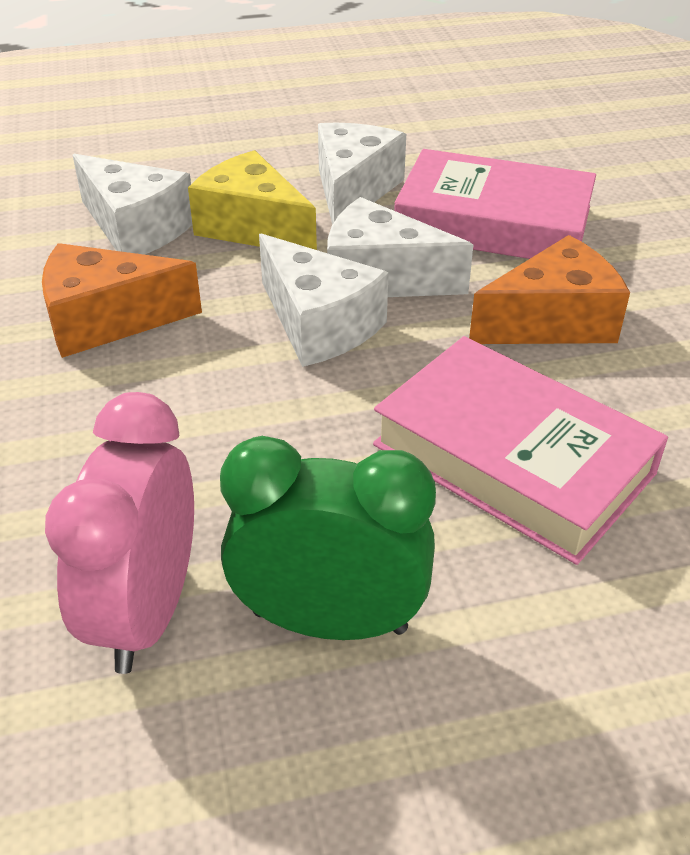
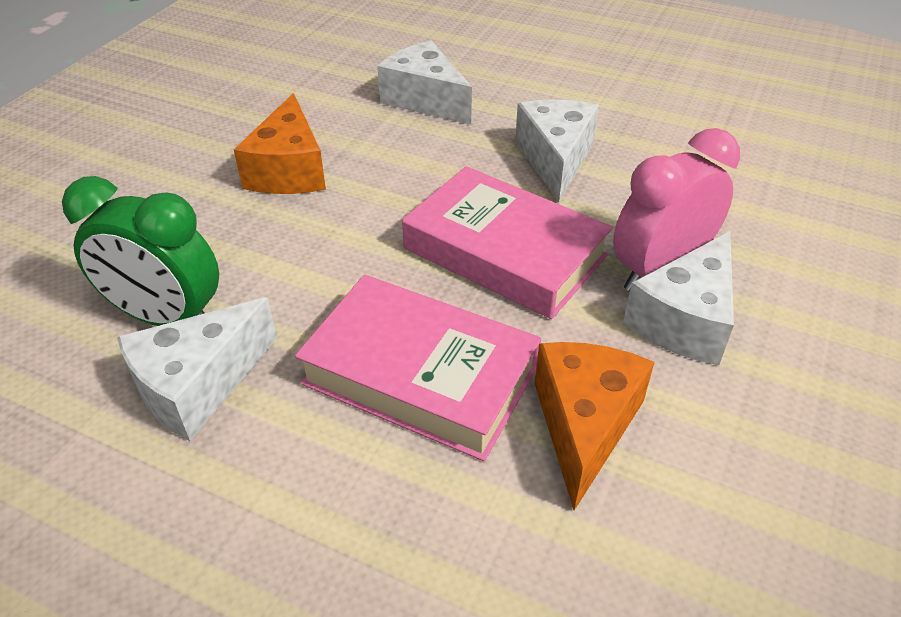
yellow cheese: 1 -> 0

